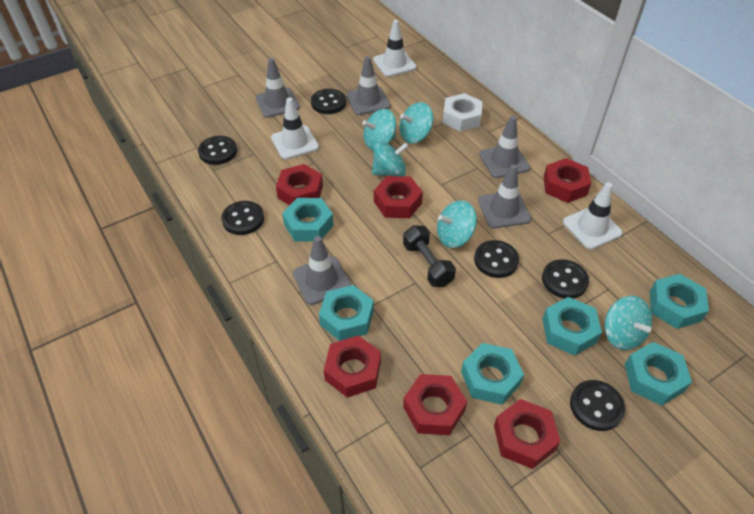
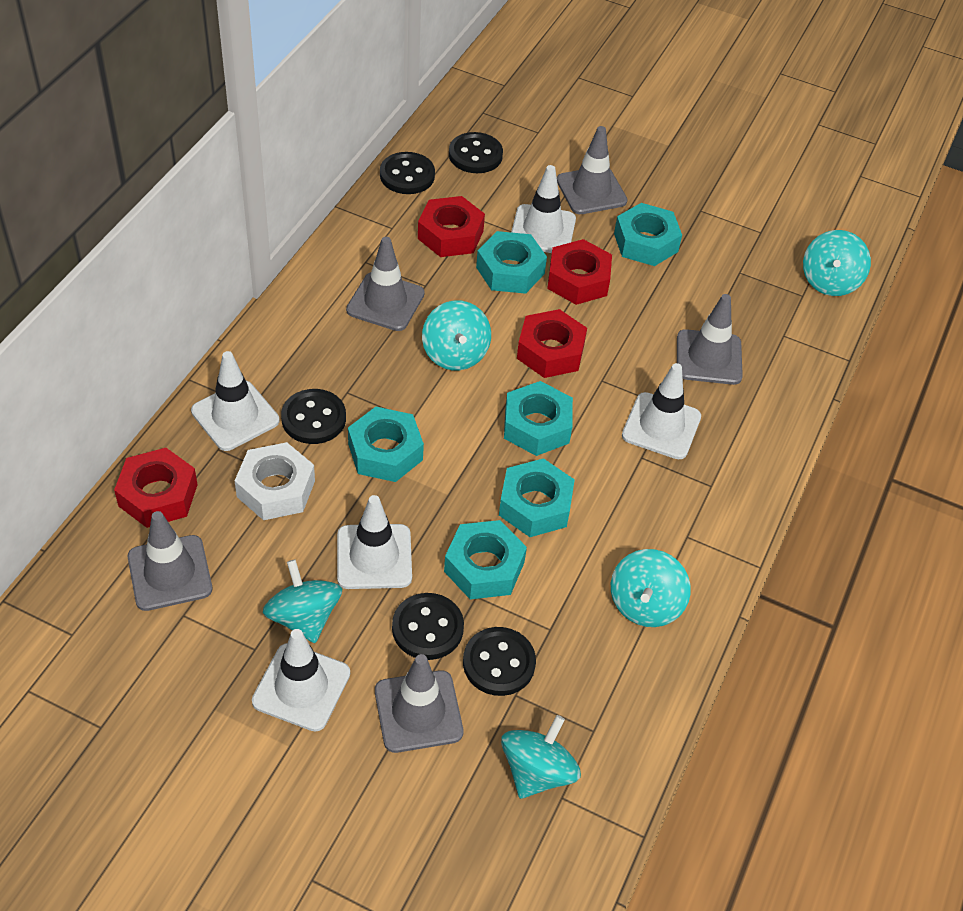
black button: 6 -> 5
black dumbbell: 1 -> 0
red nut: 6 -> 4
white traffic cone: 3 -> 5

